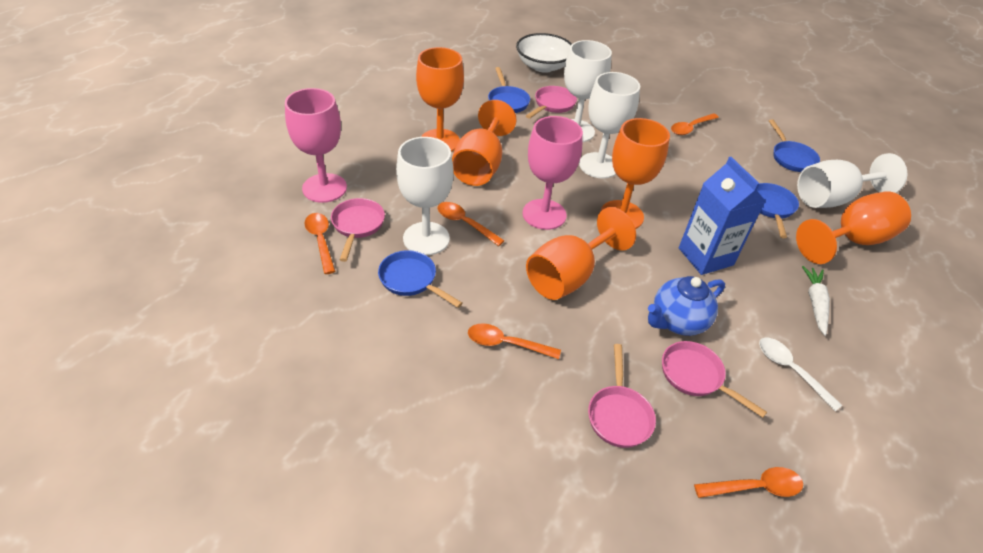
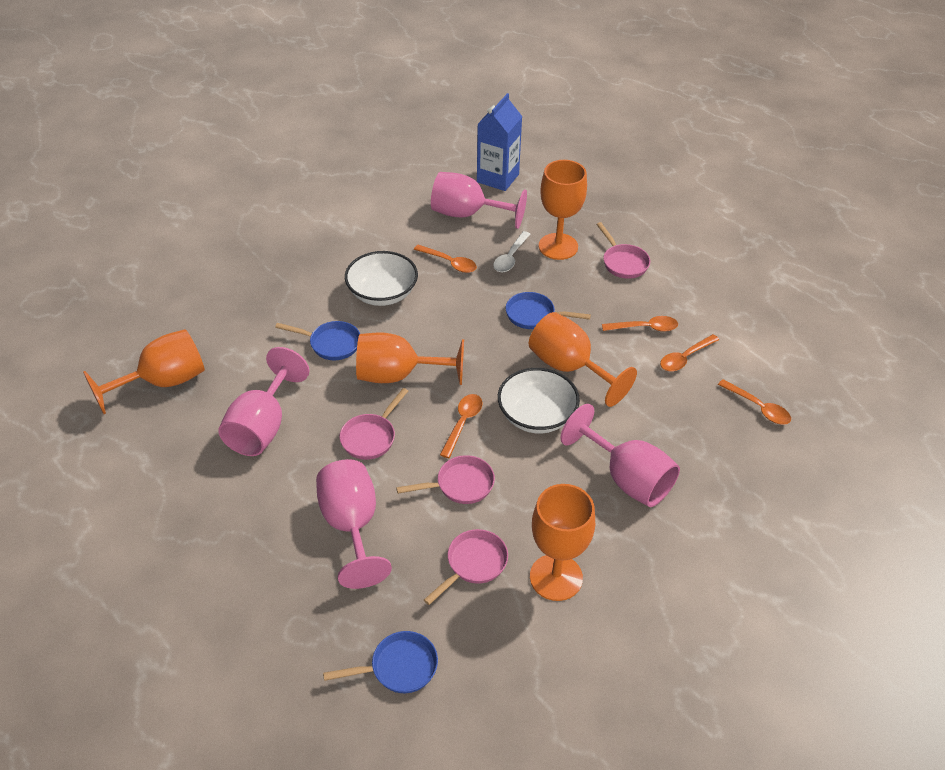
blue pan: 4 -> 3
blue teapot: 1 -> 0
pink goblet: 2 -> 4
white bowl: 1 -> 2
white carrot: 1 -> 0
white goblet: 4 -> 0

